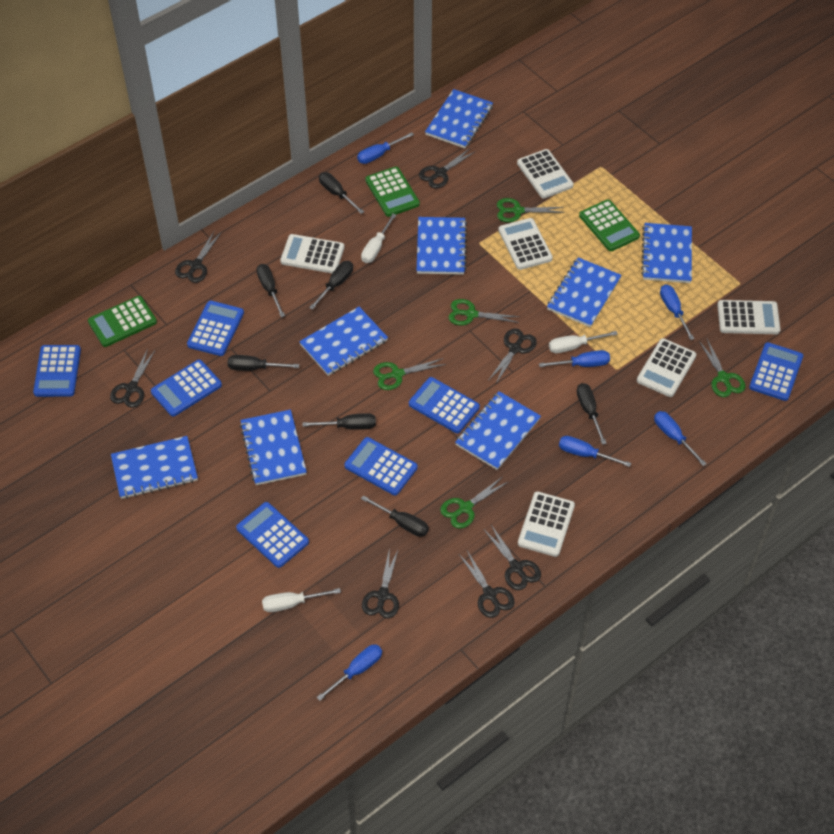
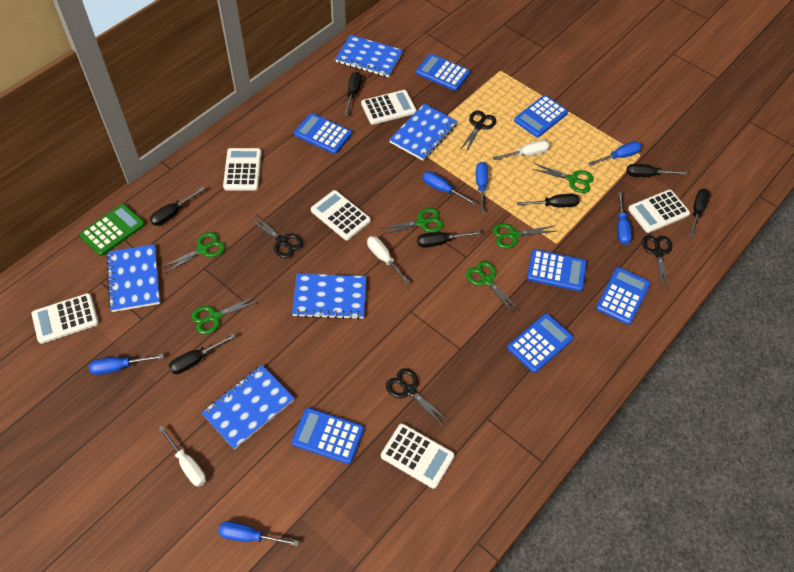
black scissors: 7 -> 4
blue notebook: 8 -> 5
green calculator: 3 -> 1
green scissors: 5 -> 6

